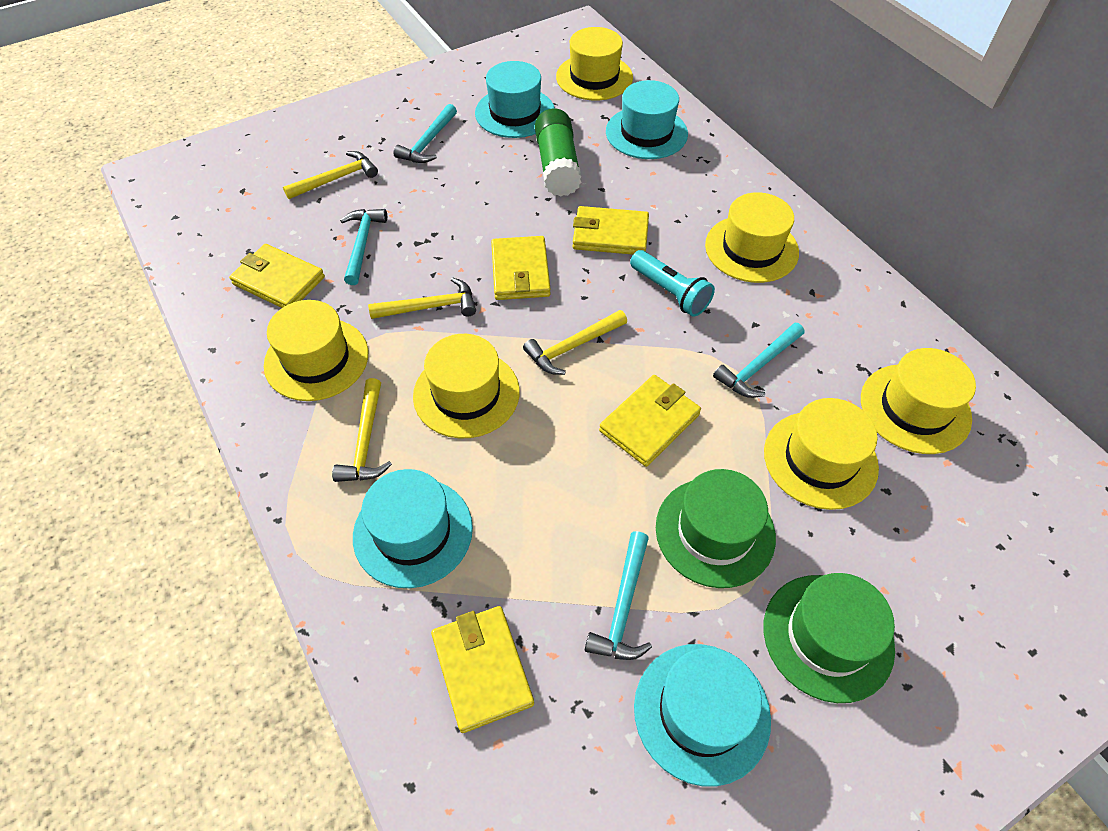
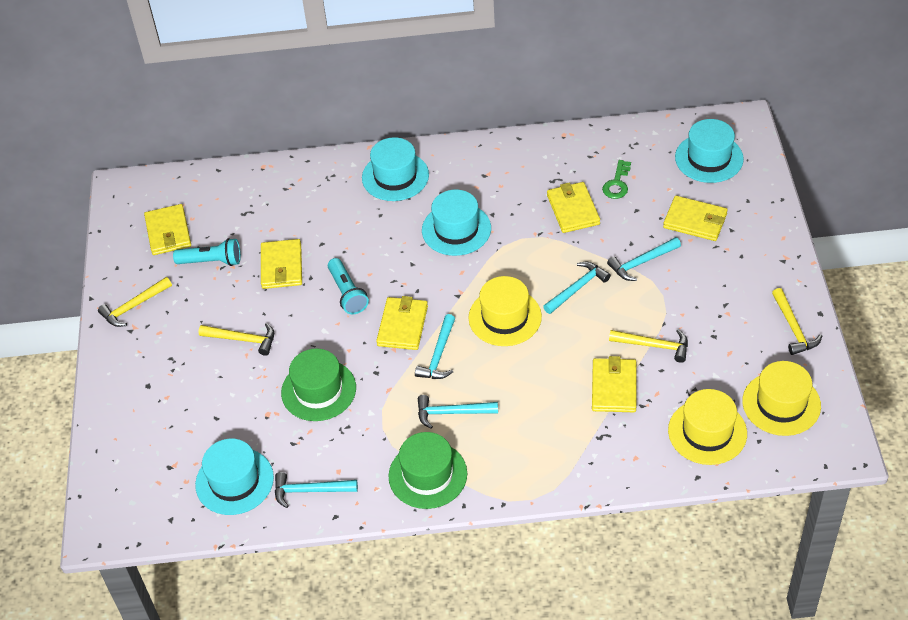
green glue stick: 1 -> 0
green key: 0 -> 1
turquoise flashlight: 1 -> 2
turquoise hammer: 4 -> 5
yellow hat: 6 -> 3
yellow wallet: 5 -> 6

